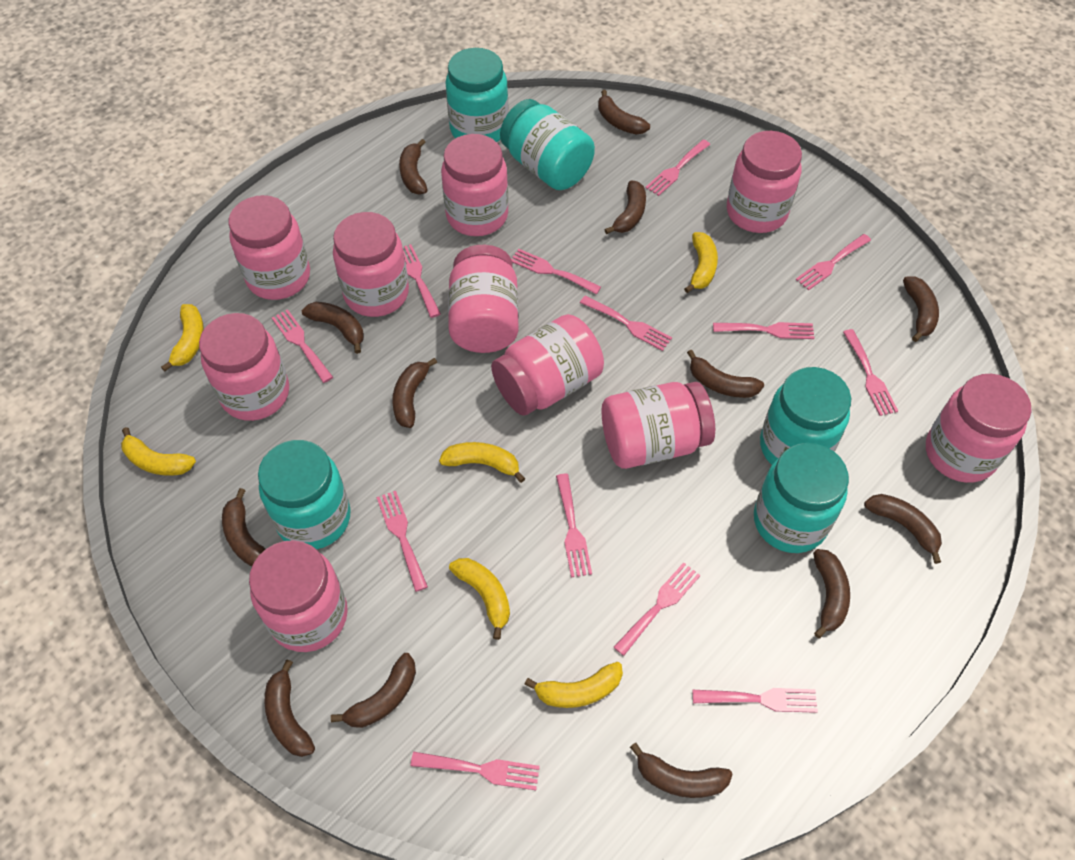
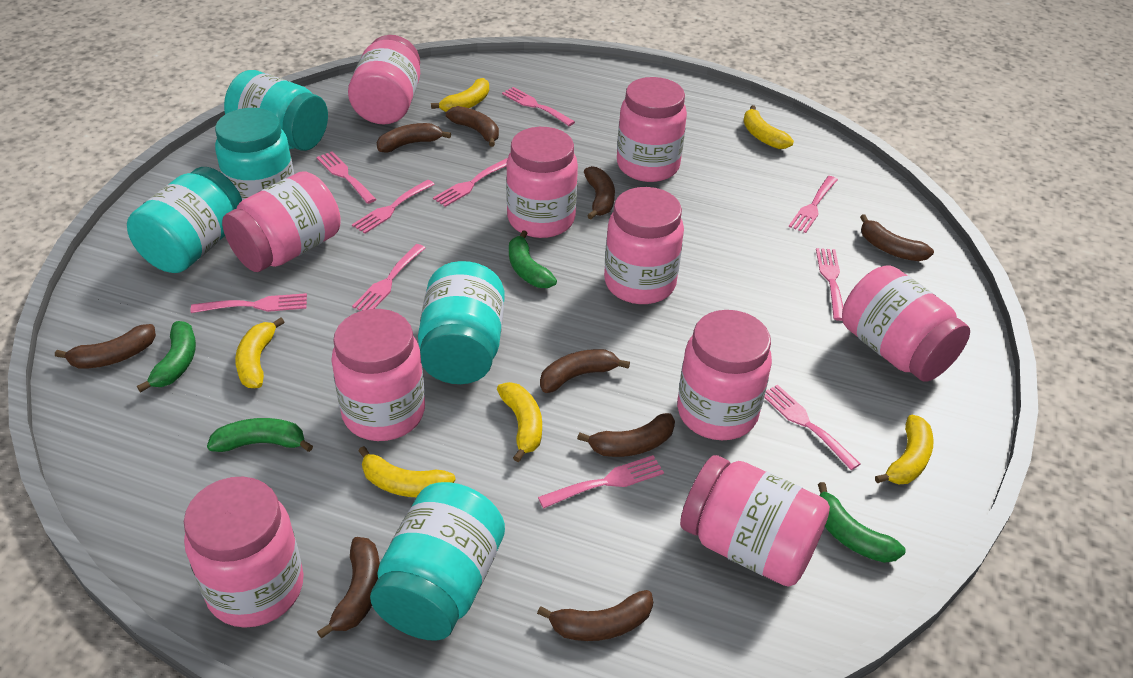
brown banana: 13 -> 9
green banana: 0 -> 4
pink fork: 13 -> 10

